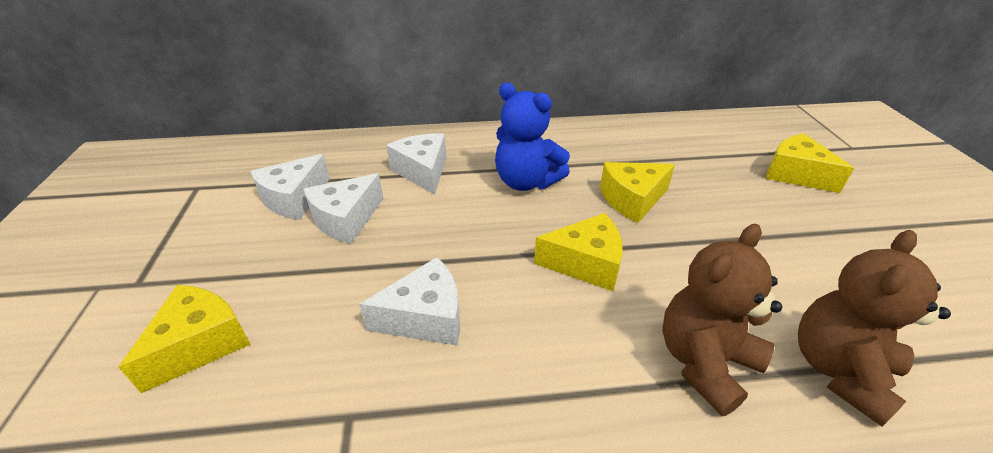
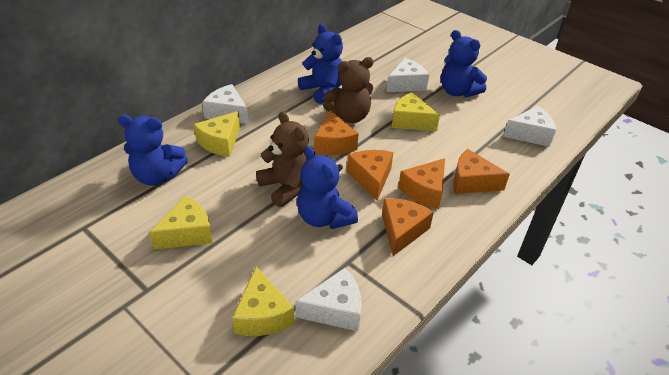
blue teddy bear: 1 -> 4
orange cheese: 0 -> 5

